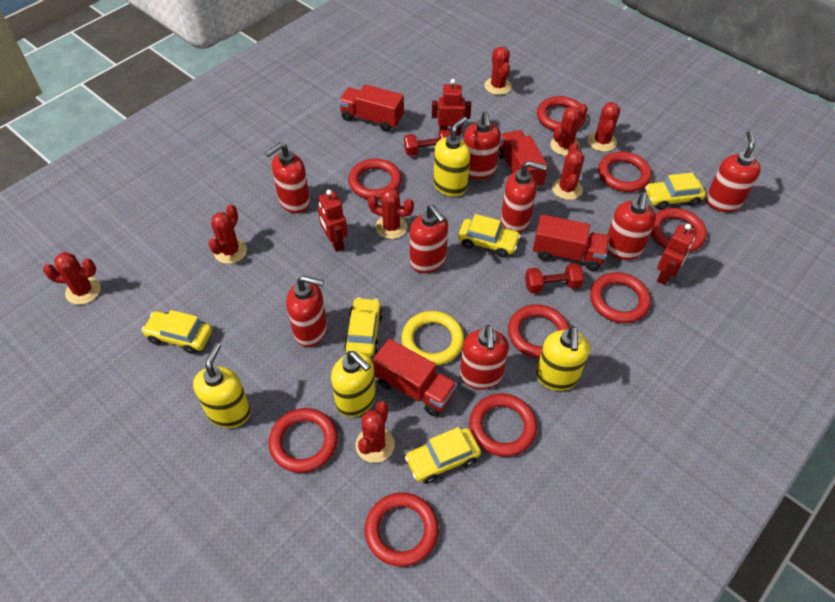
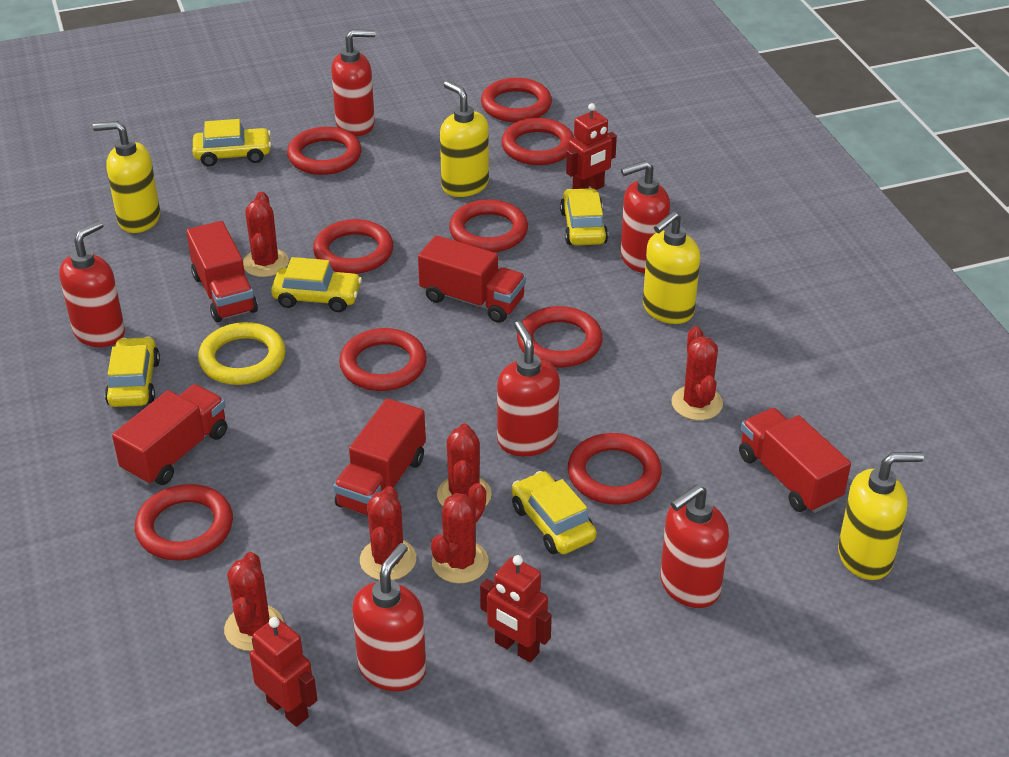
red cactus: 8 -> 6
red dumbbell: 2 -> 0
red soap dispenser: 8 -> 6
red truck: 4 -> 5

